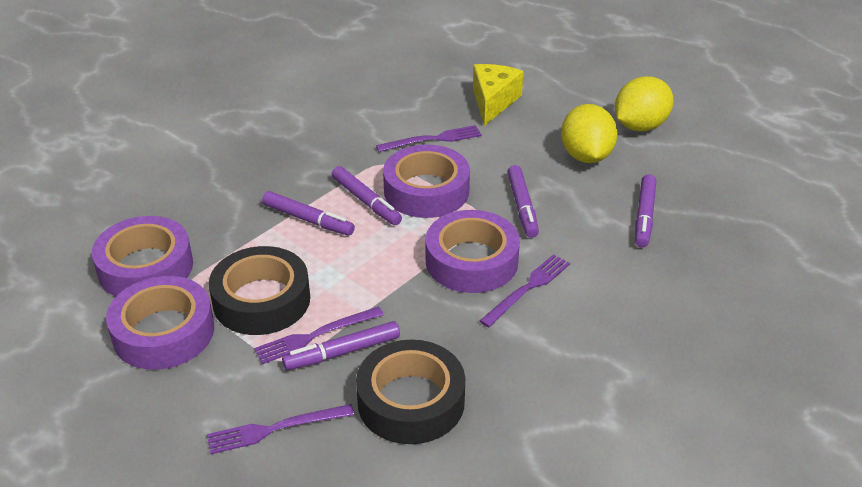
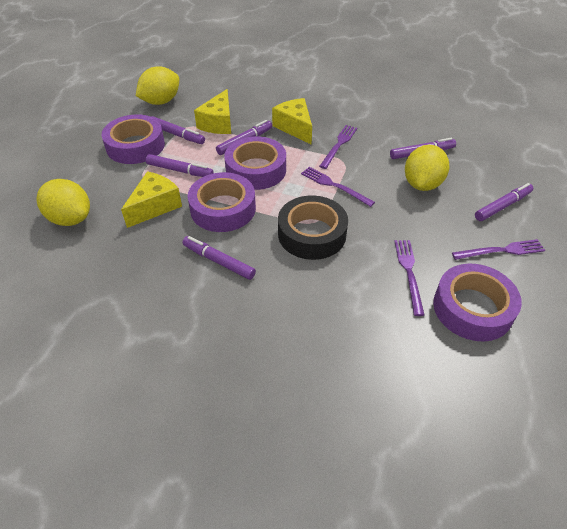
black tape: 2 -> 1
purple marker: 5 -> 6
yellow cheese: 1 -> 3
yellow lemon: 2 -> 3

